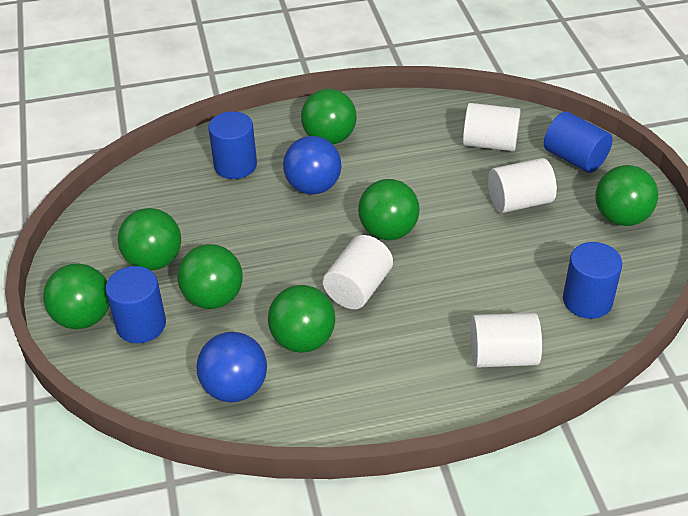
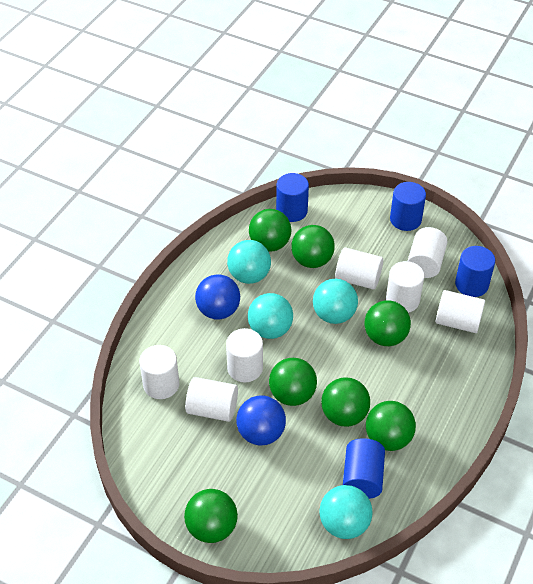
turquoise ball: 0 -> 4
white cylinder: 4 -> 7

